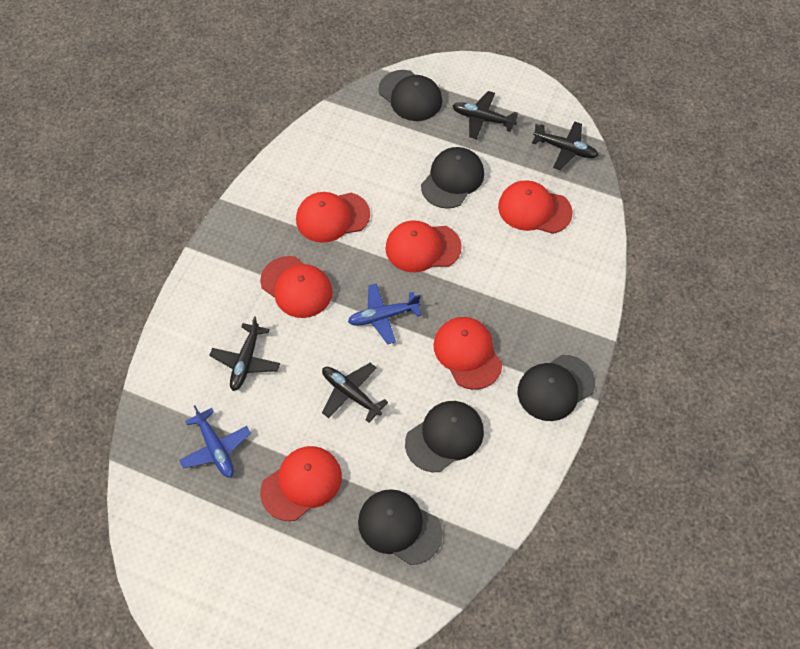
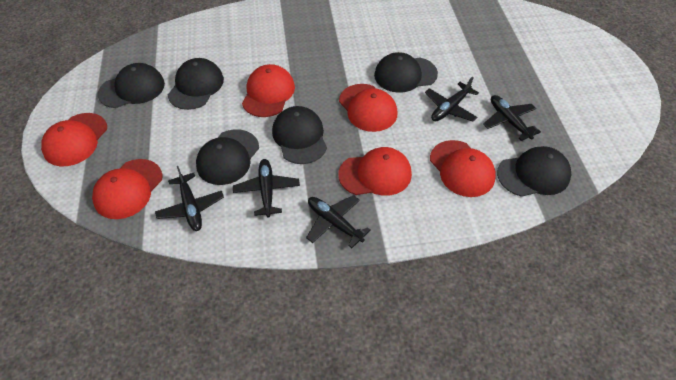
black cap: 5 -> 6
black plane: 4 -> 5
blue plane: 2 -> 0

